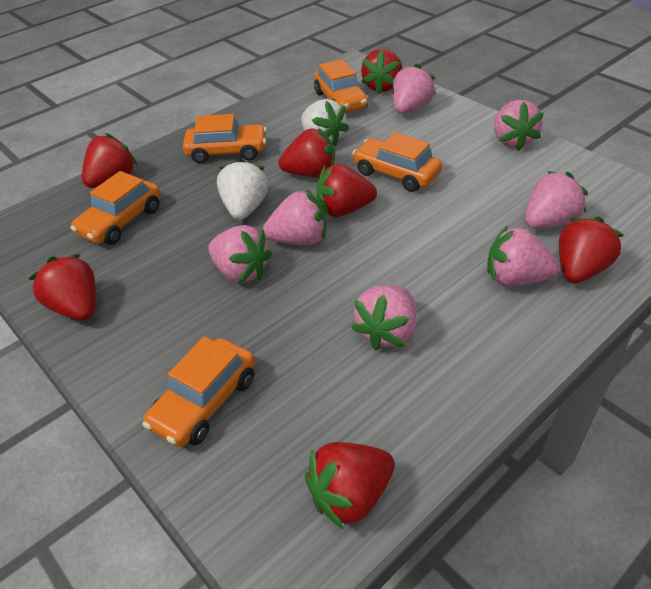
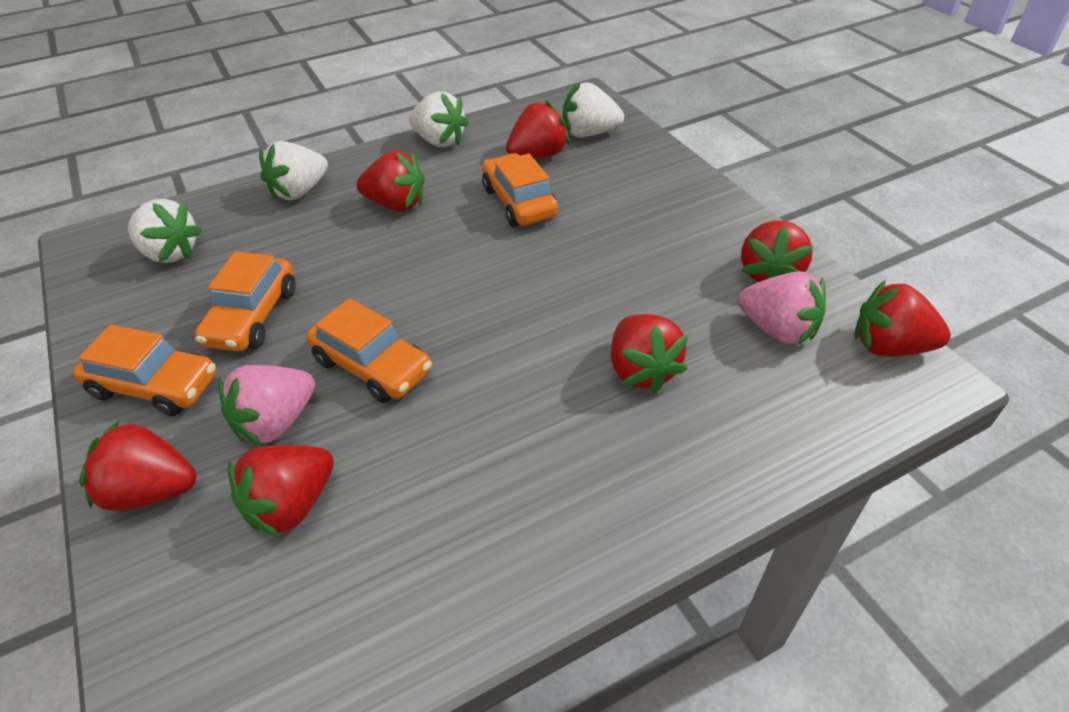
orange car: 5 -> 4
pink strawberry: 7 -> 2
white strawberry: 2 -> 4

